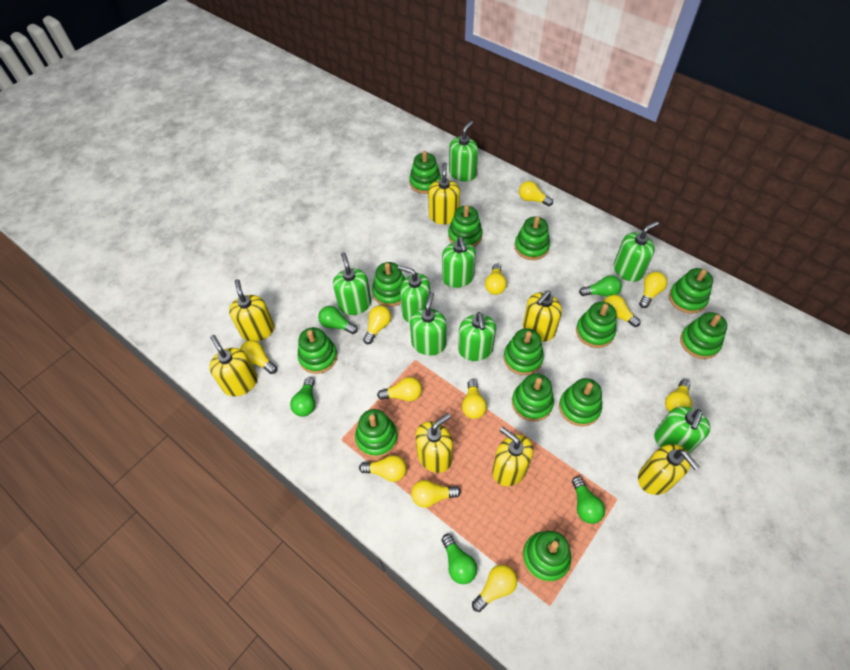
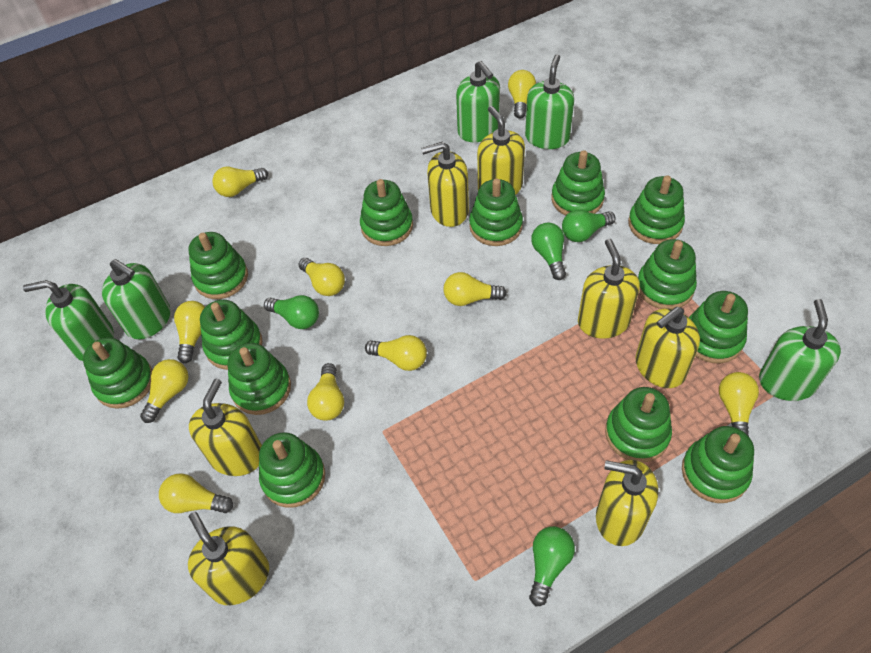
green light bulb: 5 -> 4
green soap dispenser: 8 -> 5
yellow light bulb: 12 -> 10

